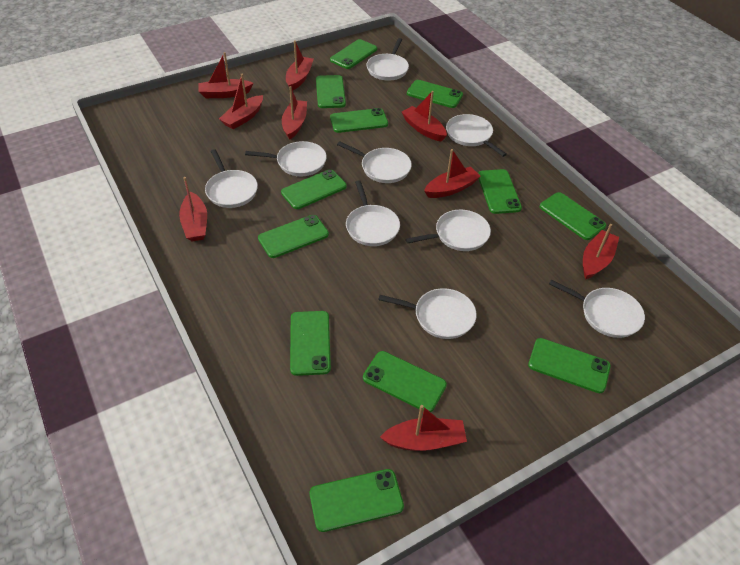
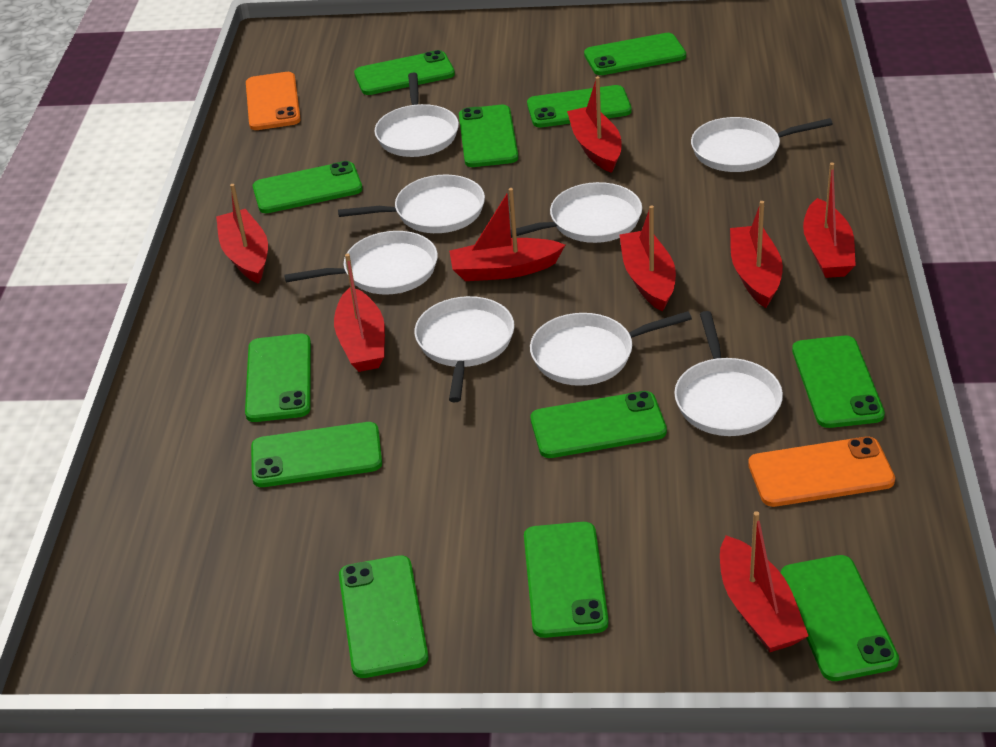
orange phone: 0 -> 2
red boat: 9 -> 8
white pan: 9 -> 8

